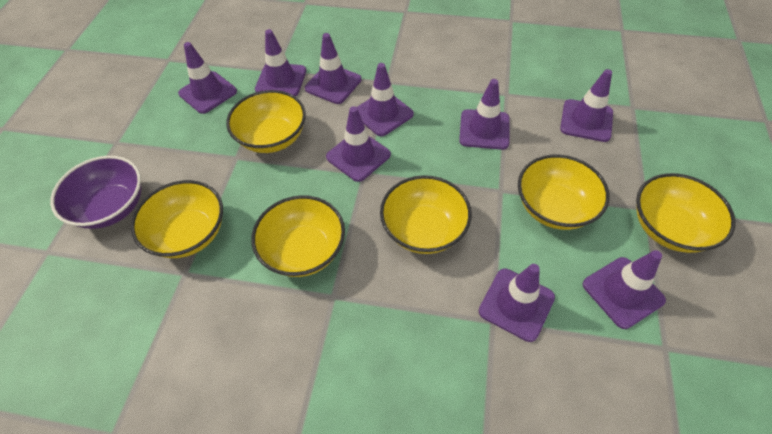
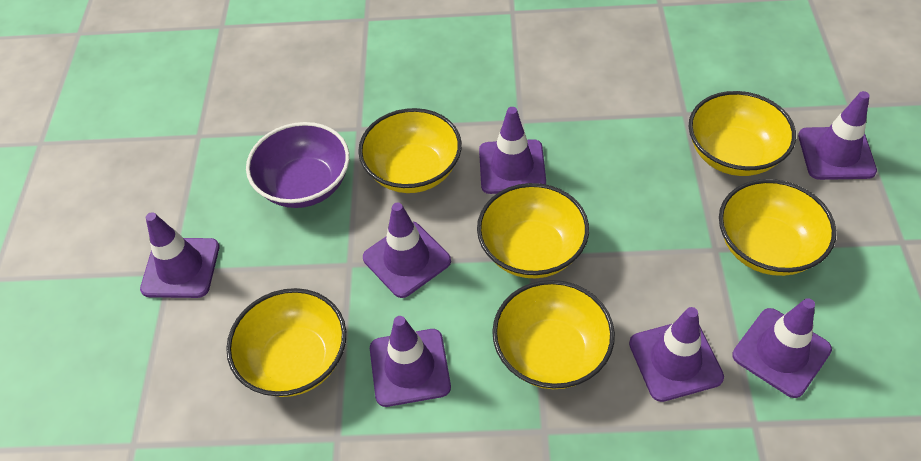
purple traffic cone: 9 -> 7

